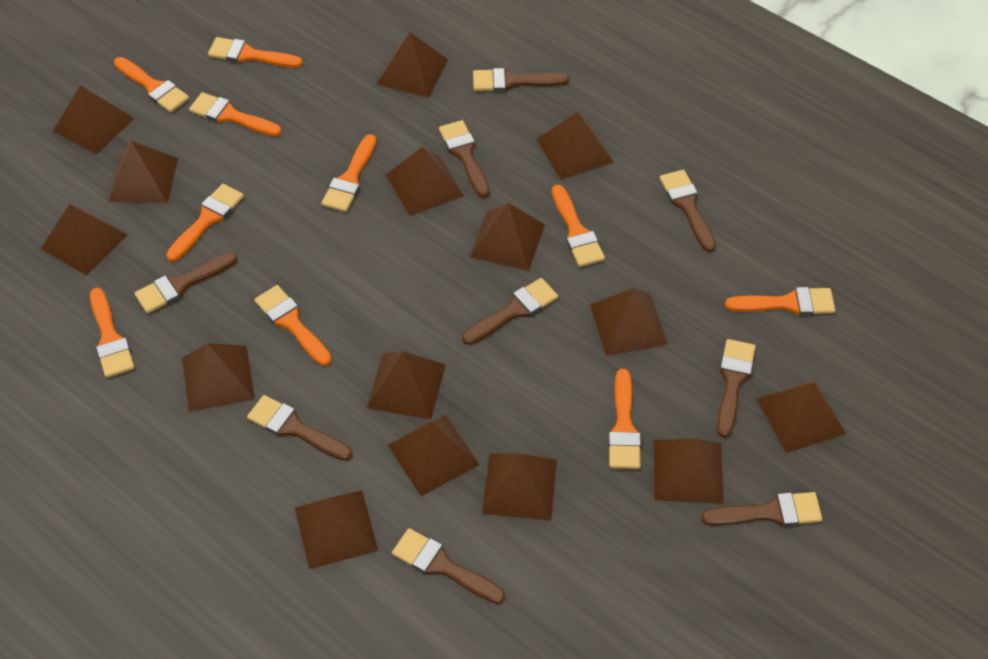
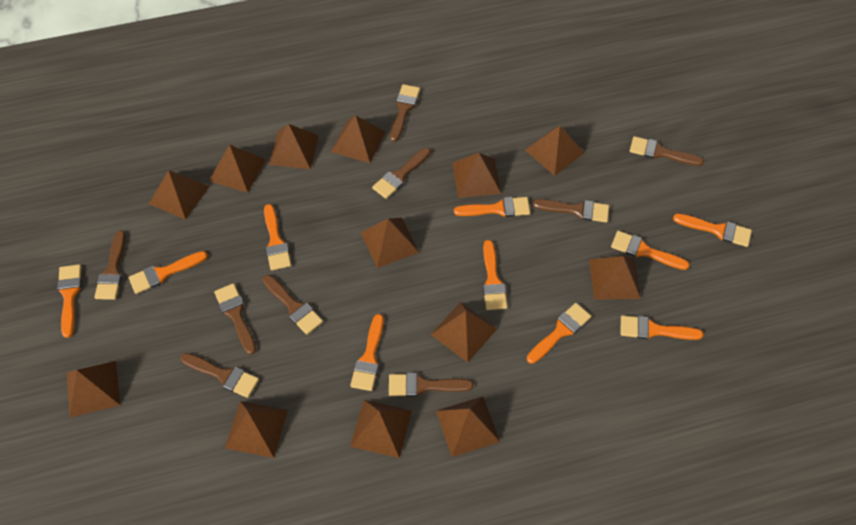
brown pyramid: 15 -> 13

